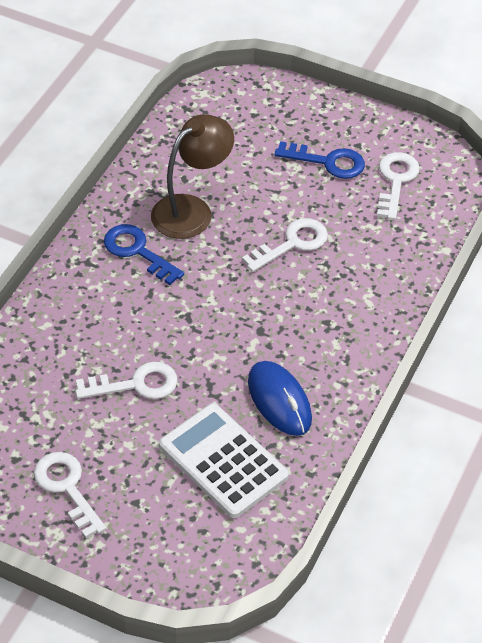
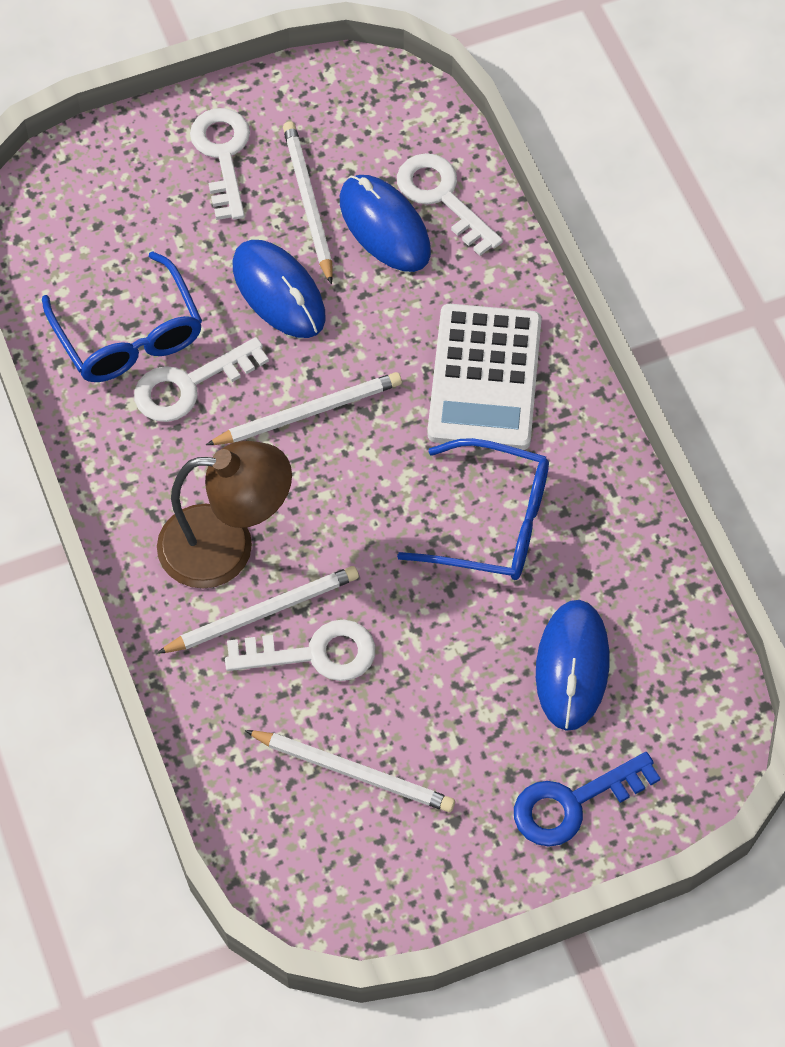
blue glasses: 0 -> 2
blue key: 2 -> 1
blue mouse: 1 -> 3
white pencil: 0 -> 4

